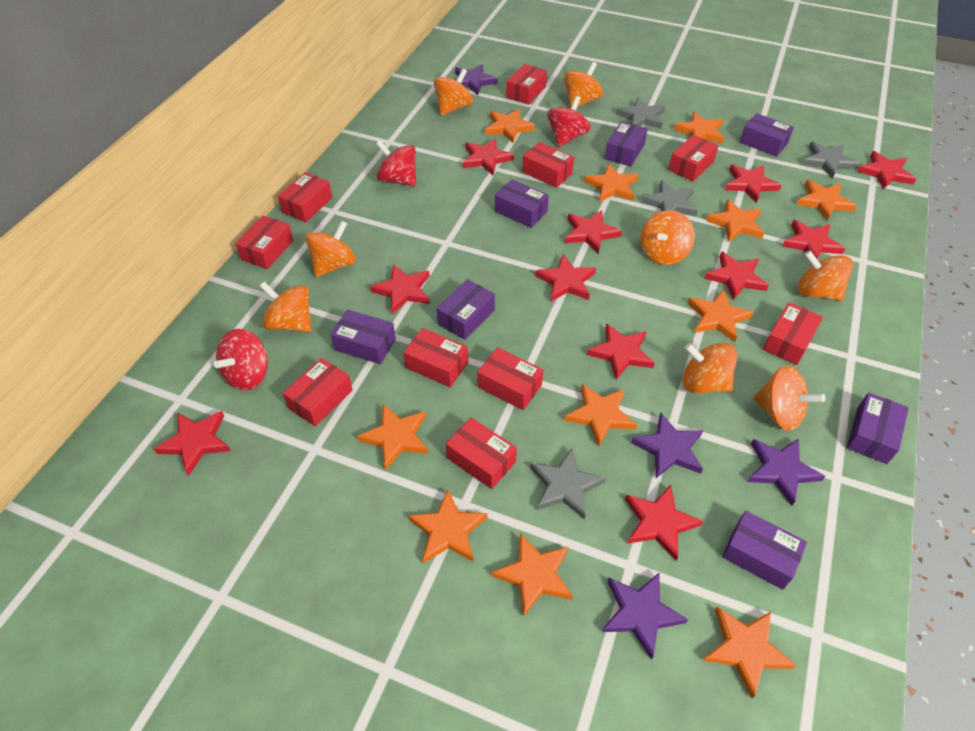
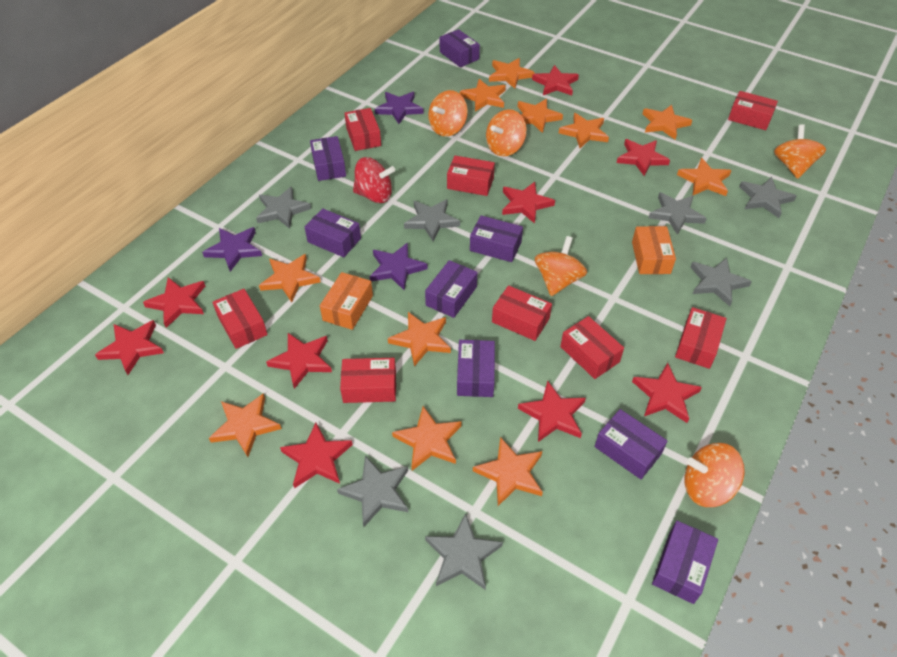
grey star: 4 -> 7
orange box: 0 -> 2
orange spinning top: 8 -> 5
purple box: 7 -> 8
purple star: 4 -> 3
red box: 10 -> 8
red spinning top: 3 -> 1
red star: 11 -> 9

